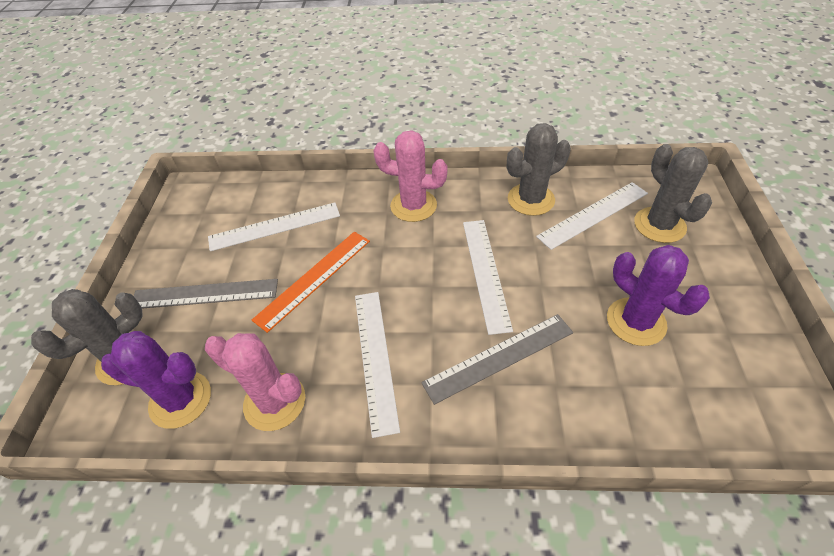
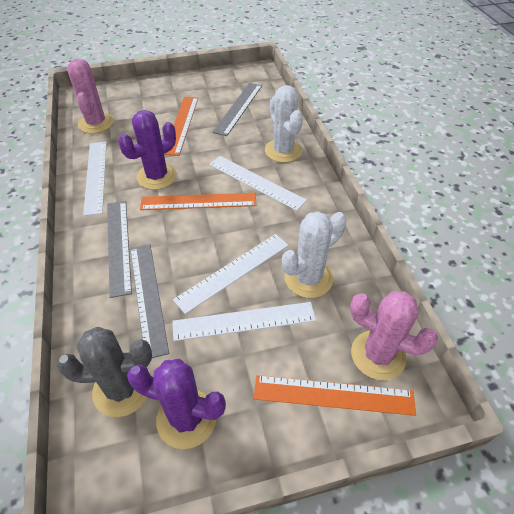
grey cactus: 3 -> 1
grey ruler: 2 -> 3
orange ruler: 1 -> 3
white cactus: 0 -> 2

